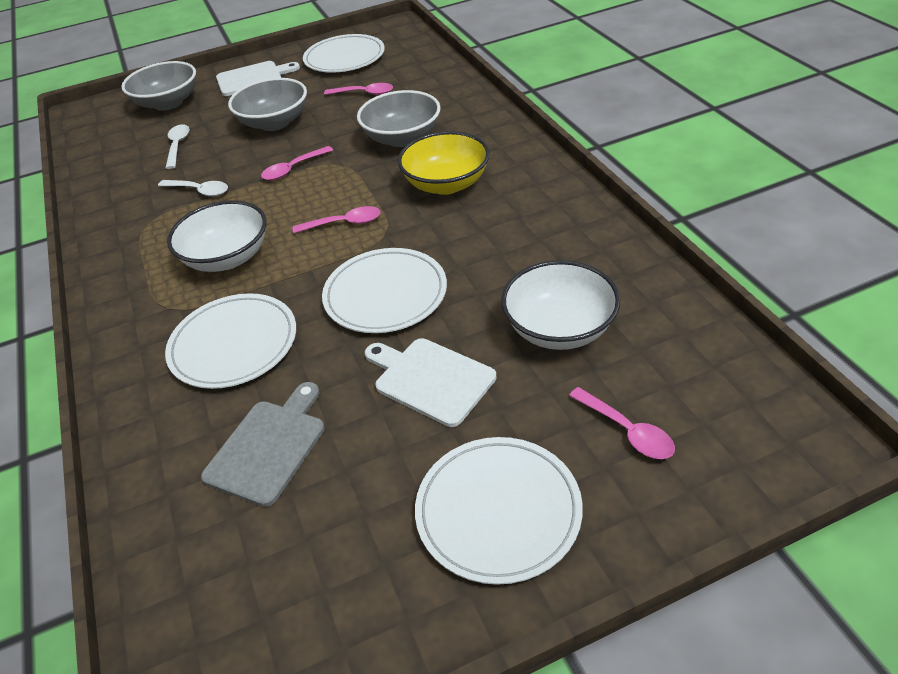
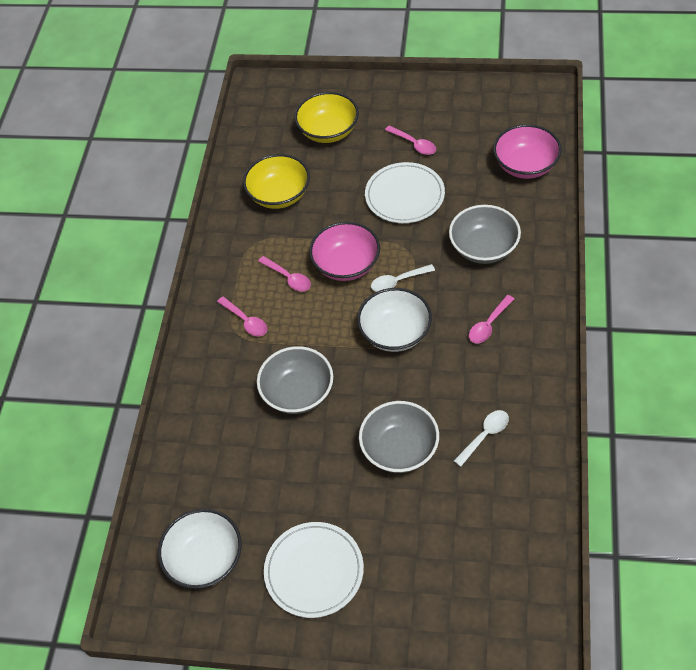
grey cutting board: 1 -> 0
pink bowl: 0 -> 2
white cutting board: 2 -> 0
white plate: 4 -> 2
yellow bowl: 1 -> 2

